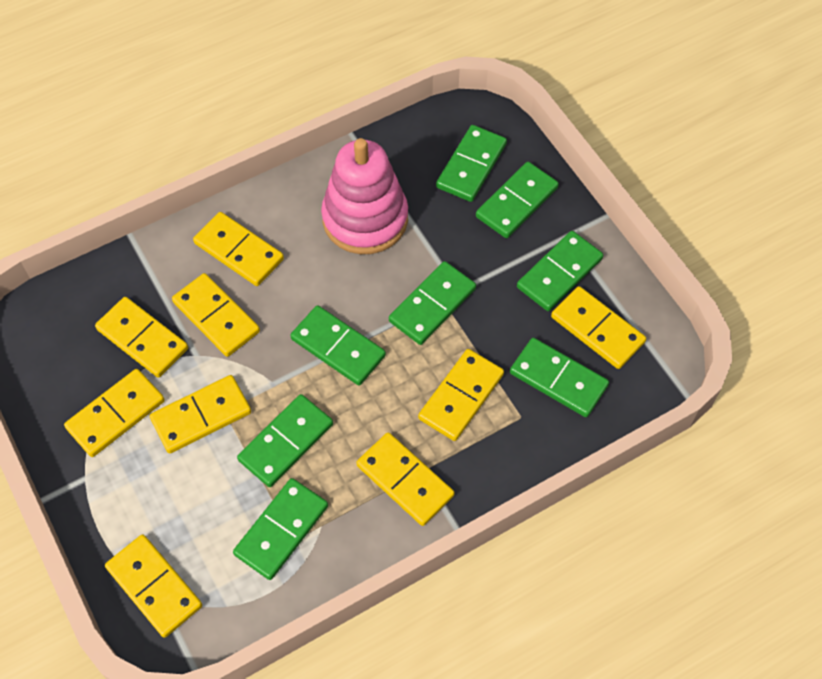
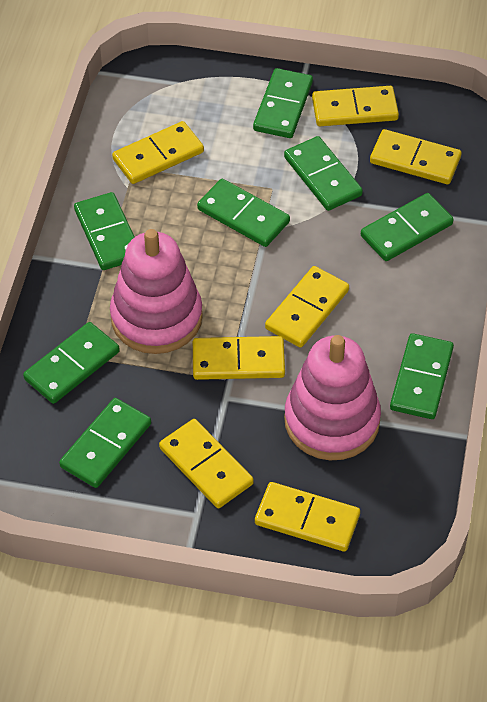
pink stacking toy: 1 -> 2
yellow domino: 9 -> 7

